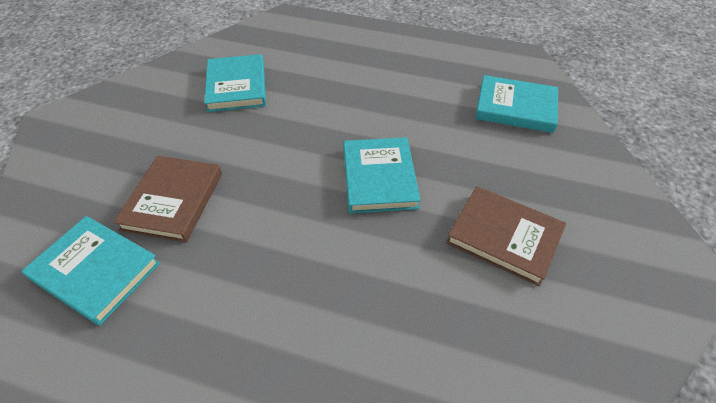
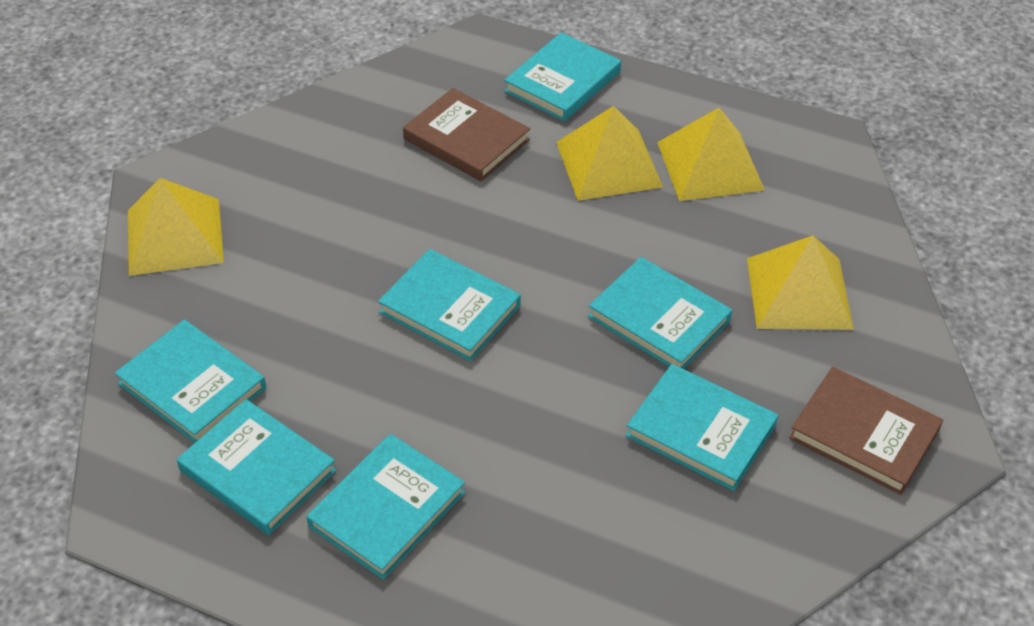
turquoise book: 4 -> 7
yellow pyramid: 0 -> 4

